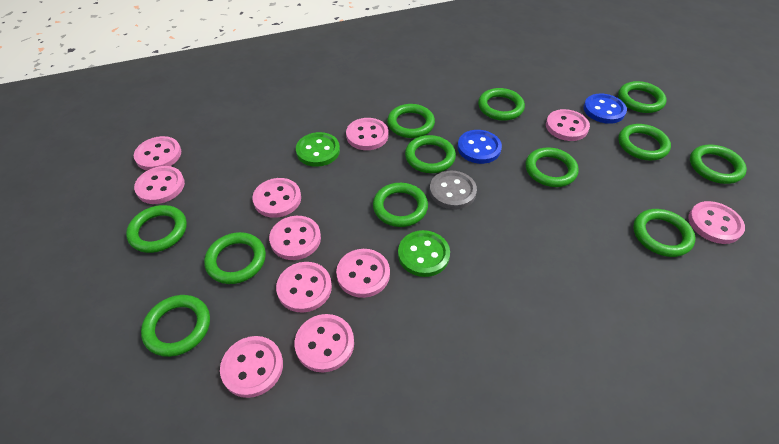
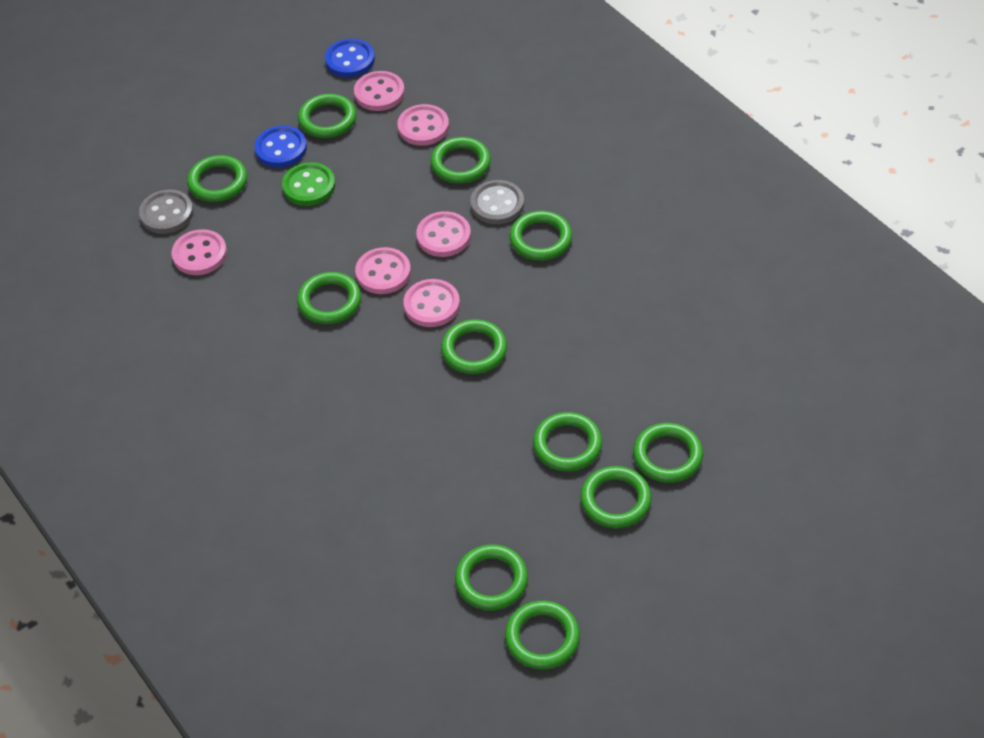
green button: 2 -> 1
green ring: 12 -> 11
grey button: 1 -> 2
pink button: 11 -> 6

